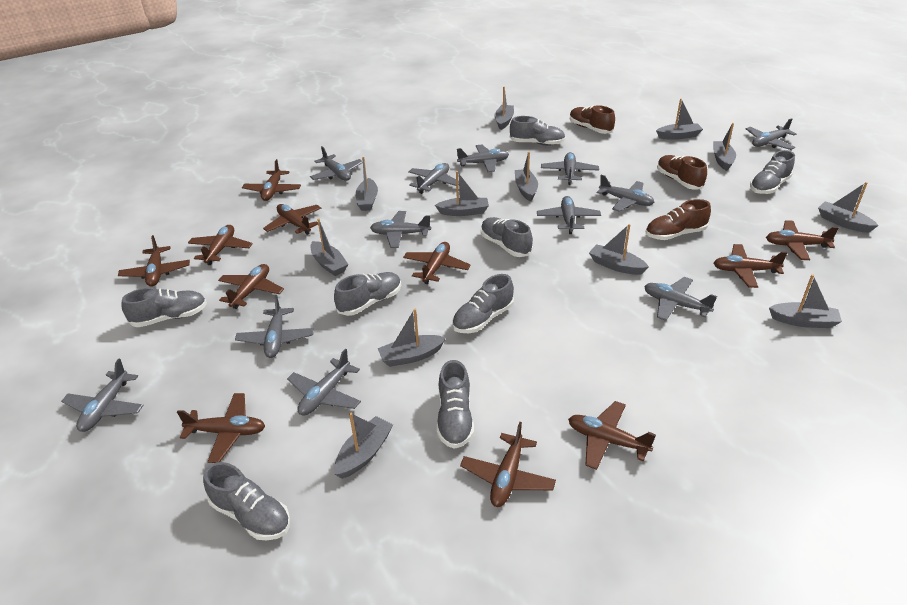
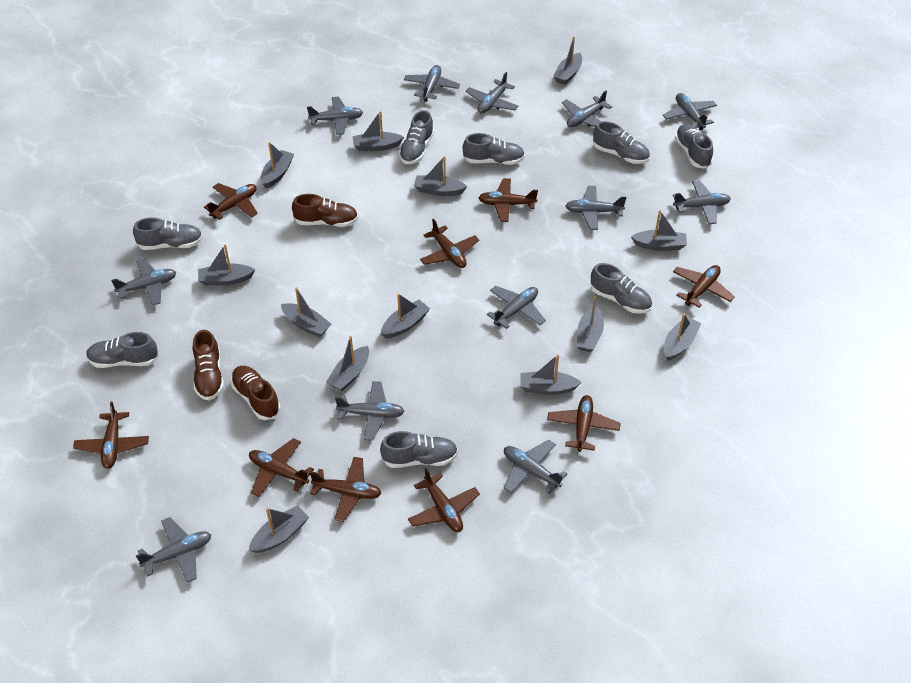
brown plane: 11 -> 9
grey boat: 12 -> 13

